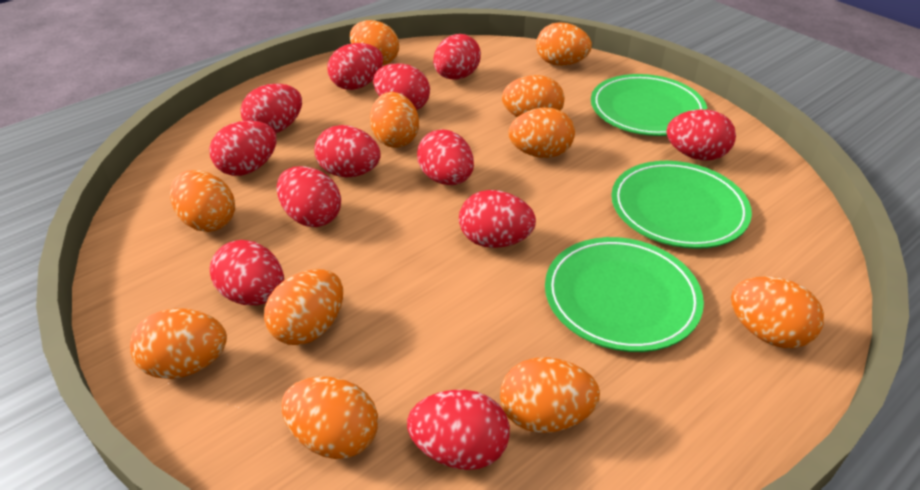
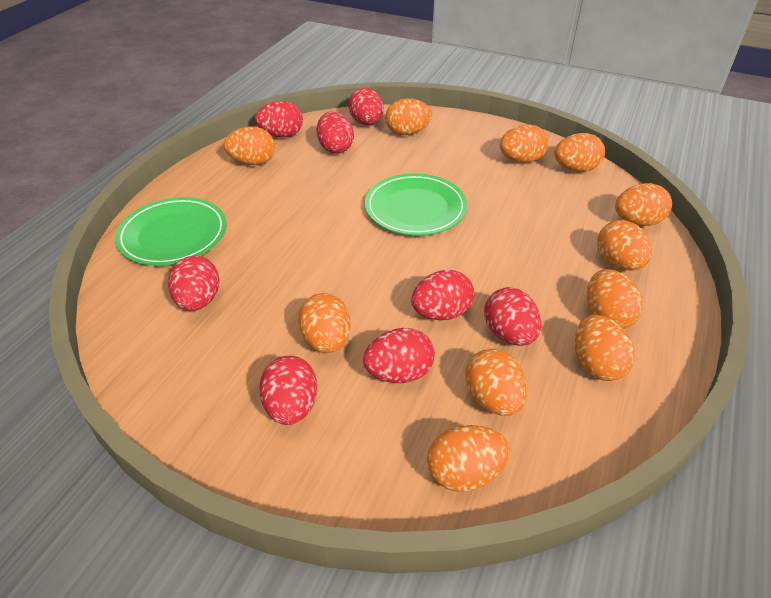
green plate: 3 -> 2
red egg: 12 -> 8

